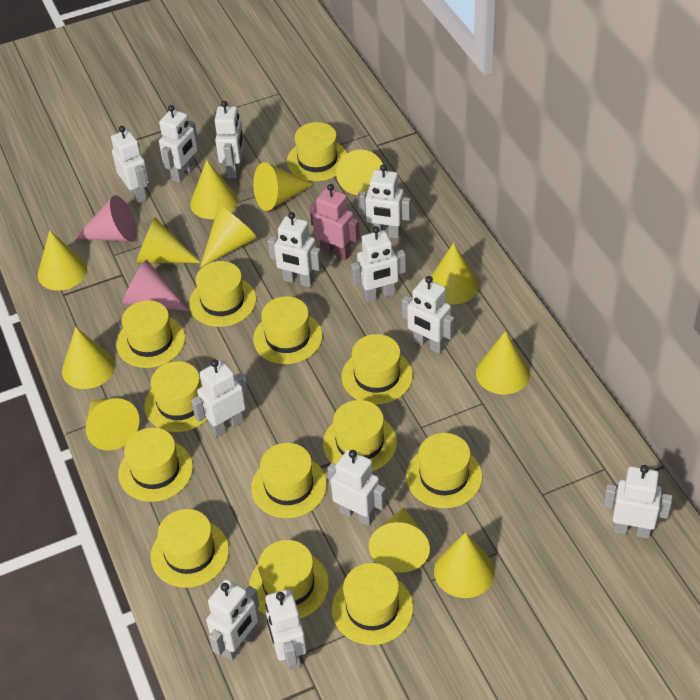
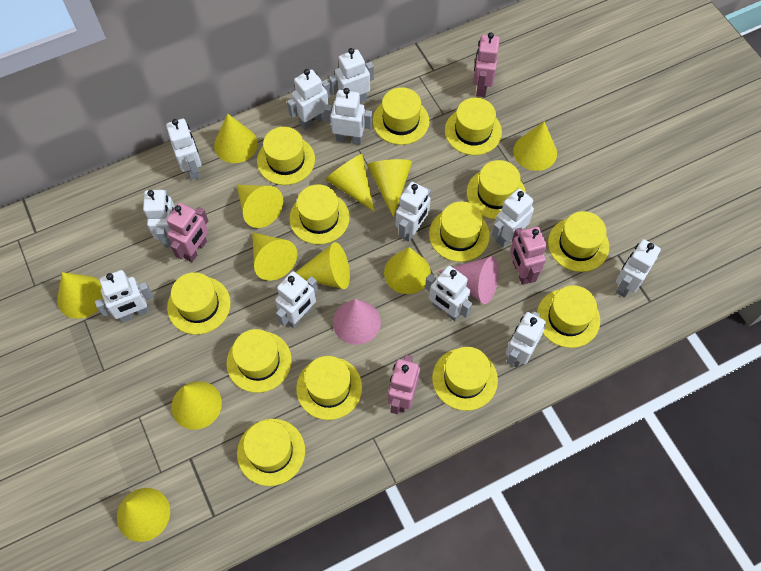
pink robot: 1 -> 4
yellow cone: 12 -> 11

